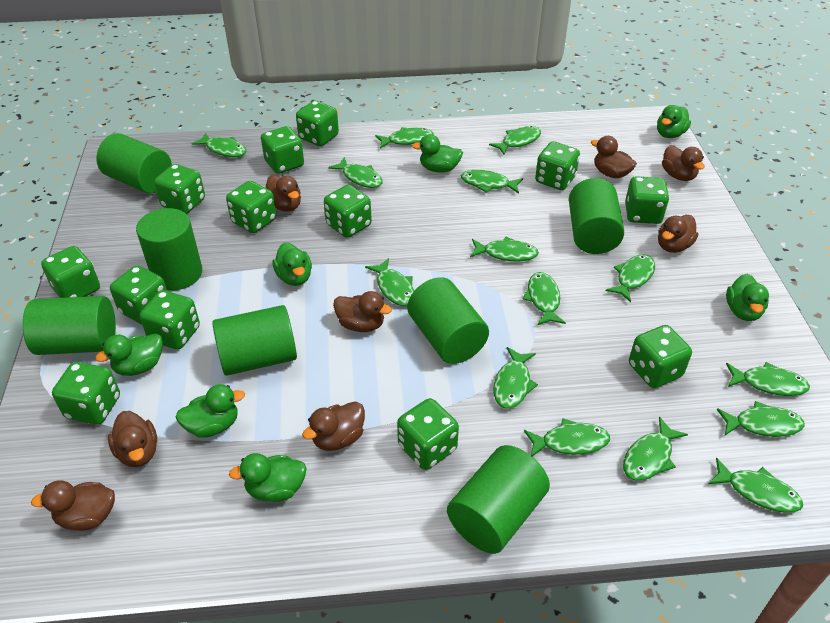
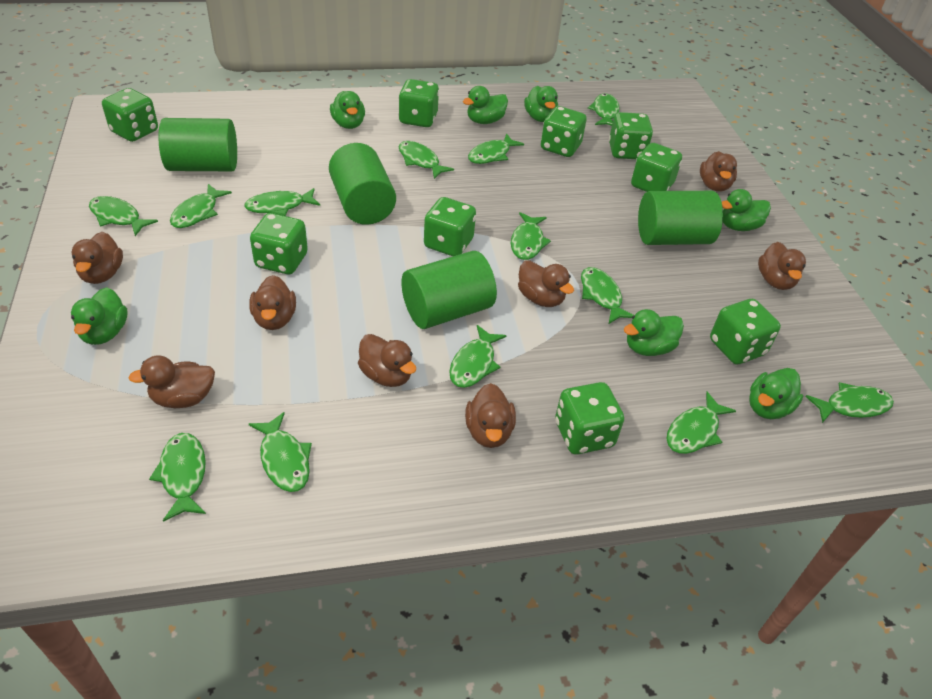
green cylinder: 7 -> 4
green dice: 13 -> 9
green fish: 15 -> 13

